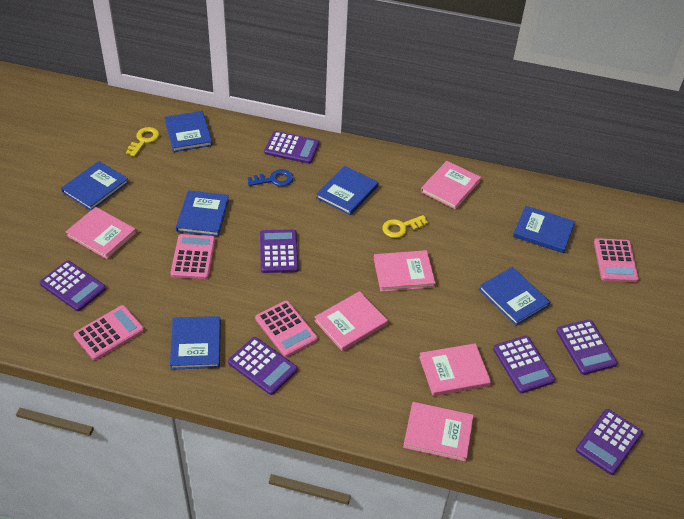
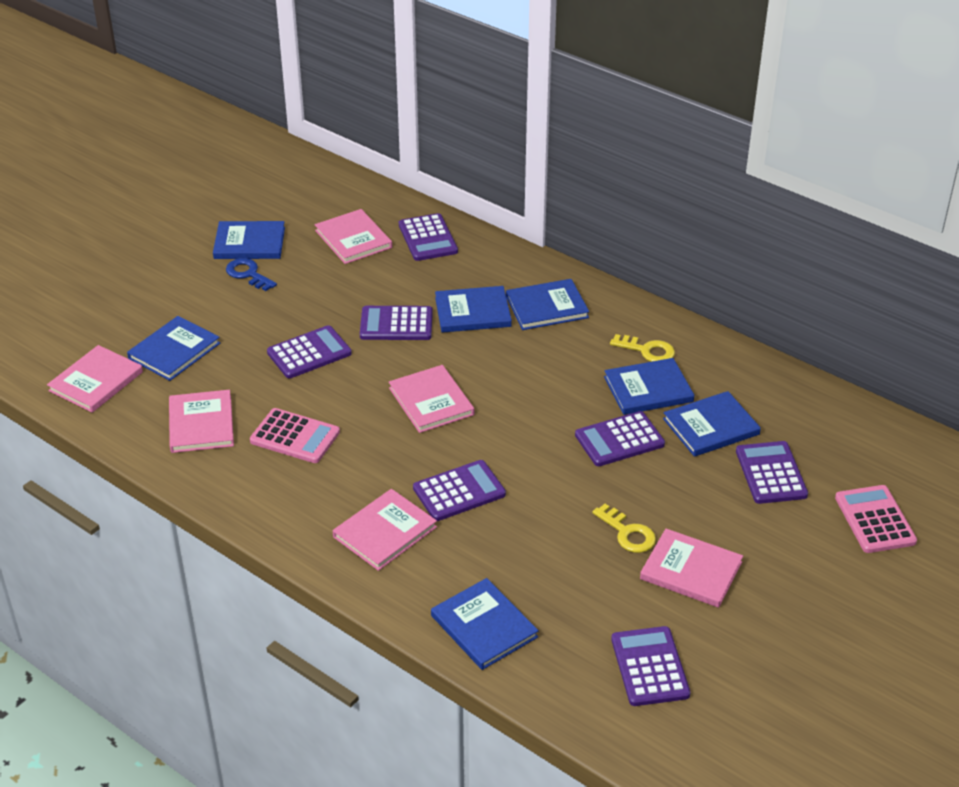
pink calculator: 4 -> 2

